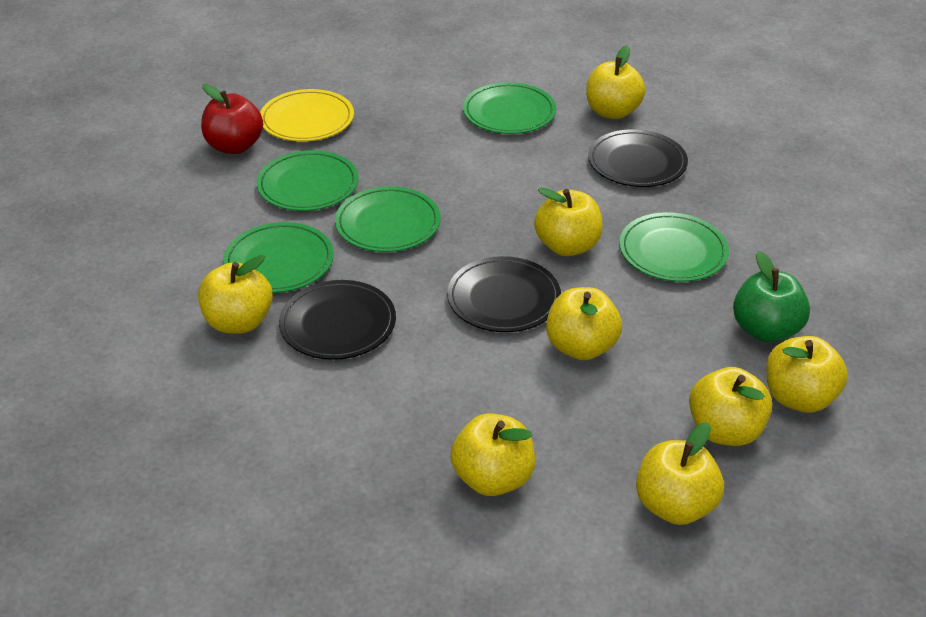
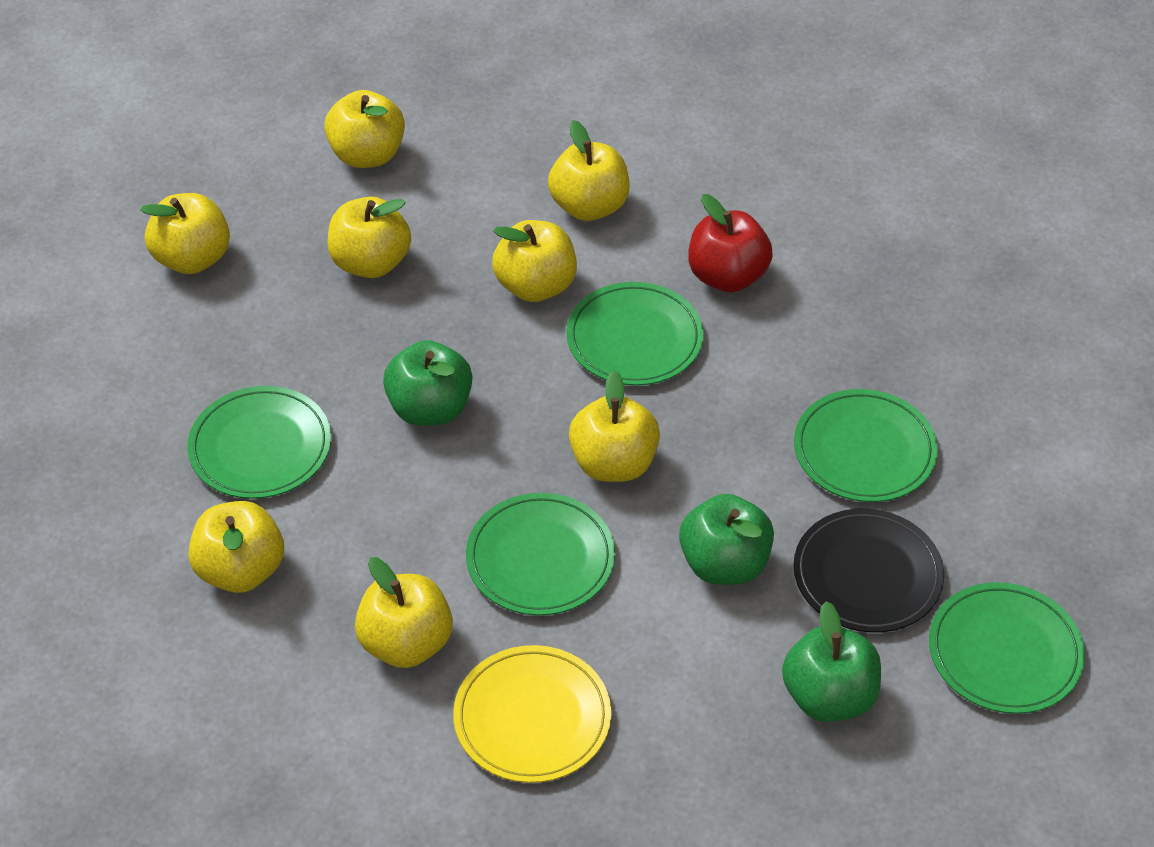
black plate: 3 -> 1
green apple: 1 -> 3

